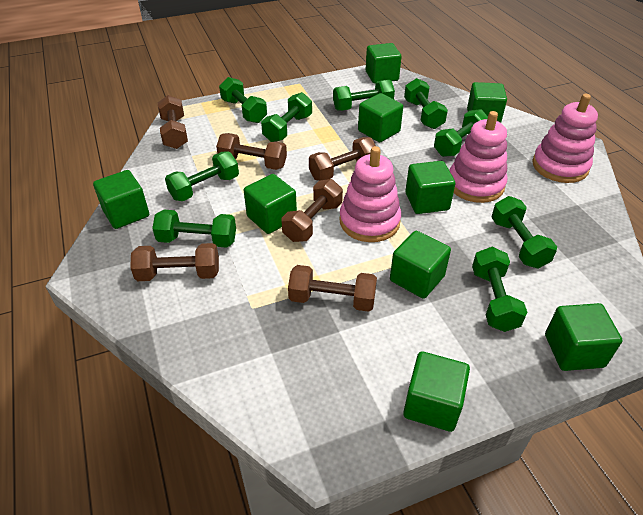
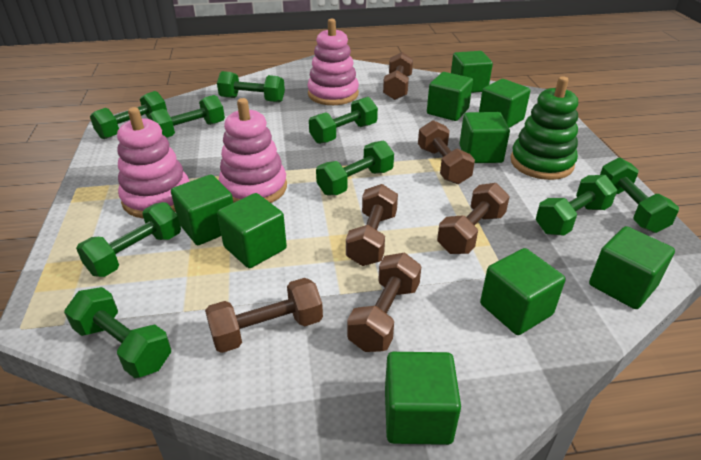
green stacking toy: 0 -> 1

